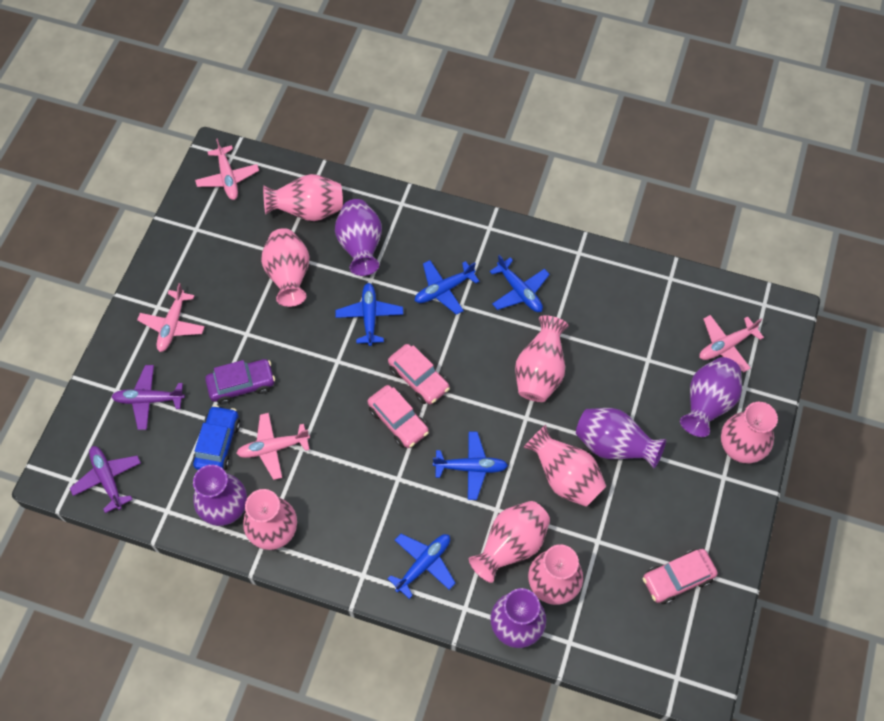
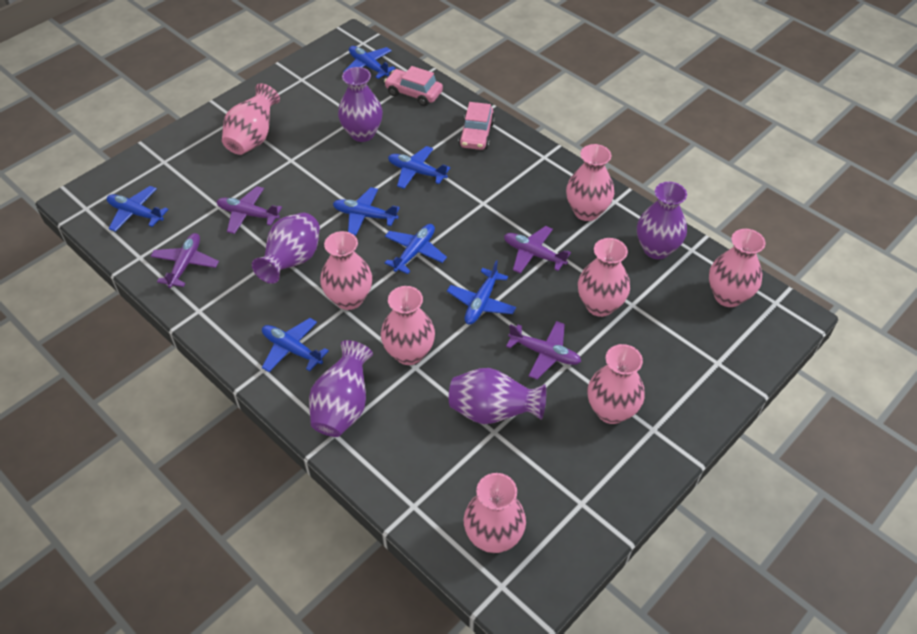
blue car: 1 -> 0
blue plane: 5 -> 7
pink car: 3 -> 2
pink plane: 4 -> 0
purple car: 1 -> 0
purple plane: 2 -> 4

